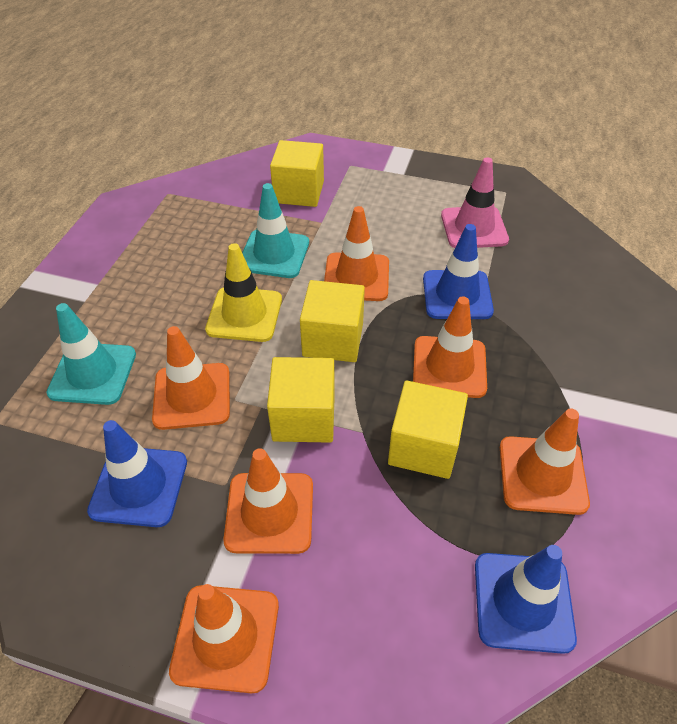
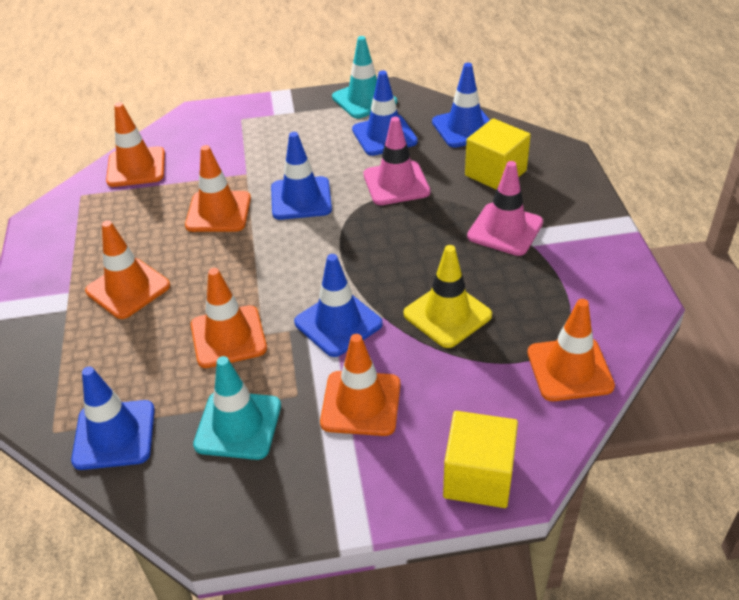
blue traffic cone: 3 -> 5
pink traffic cone: 1 -> 2
yellow cube: 4 -> 2

